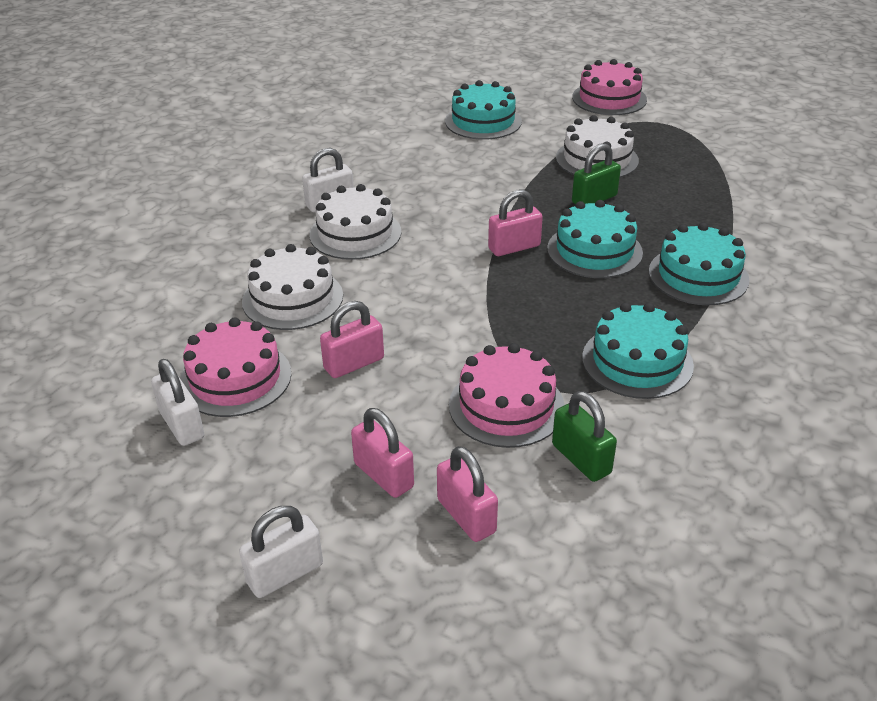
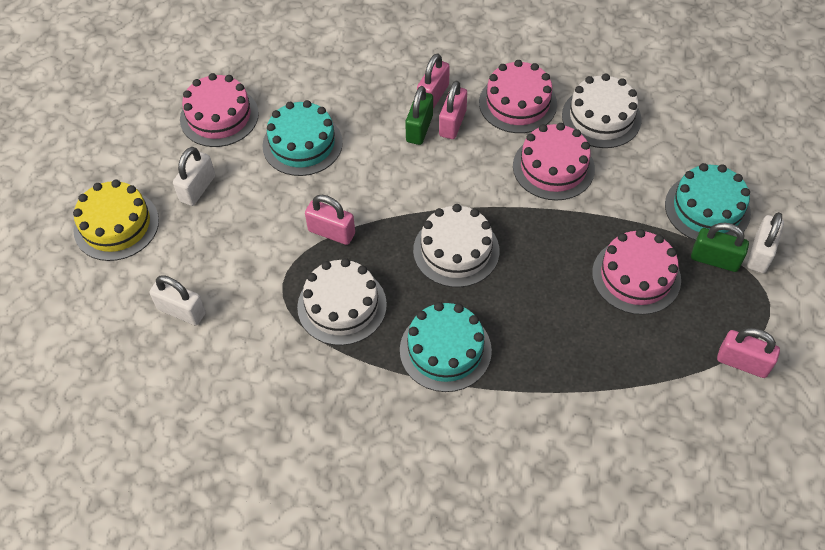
pink cake: 3 -> 4
turquoise cake: 4 -> 3
yellow cake: 0 -> 1

